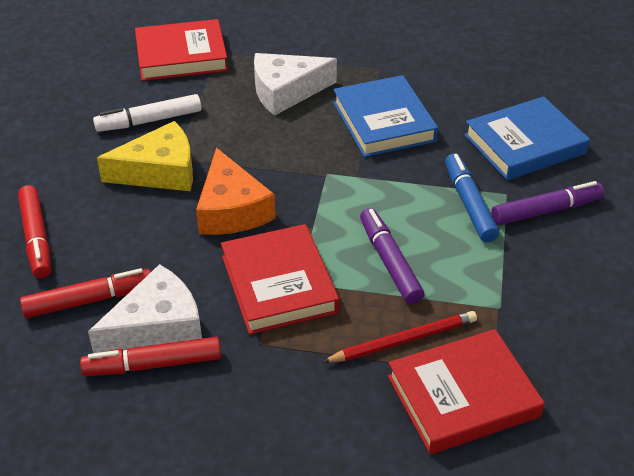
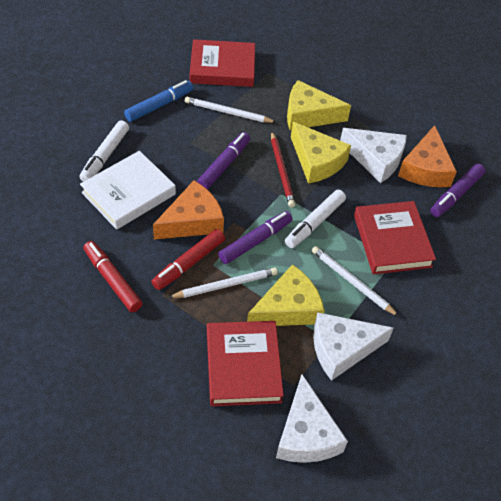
blue book: 2 -> 0
orange cheese: 1 -> 2
purple marker: 2 -> 3
red marker: 3 -> 2
white book: 0 -> 1
white cheese: 2 -> 3
white marker: 1 -> 2
white pencil: 0 -> 3
yellow cheese: 1 -> 3

